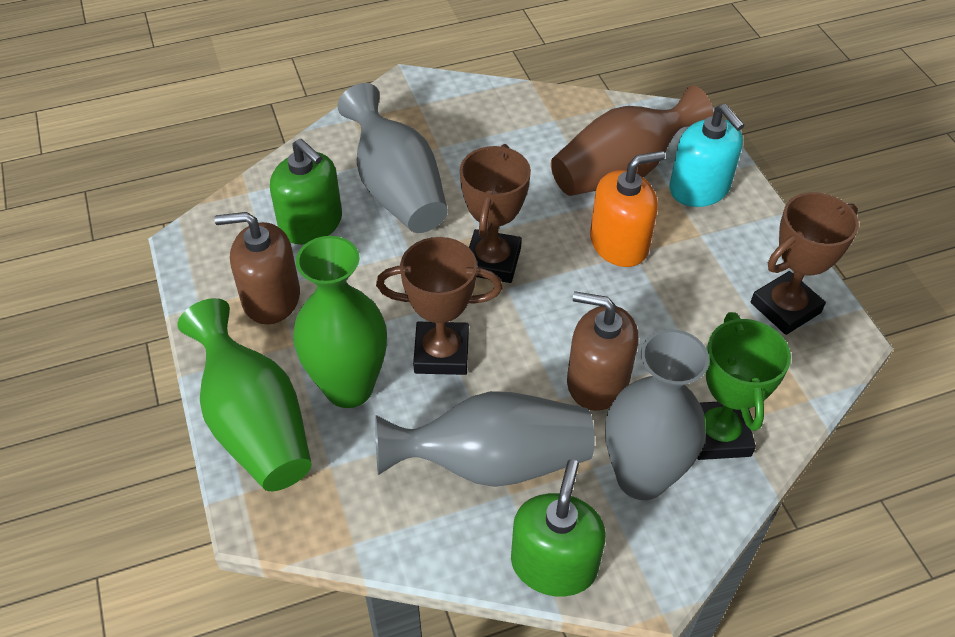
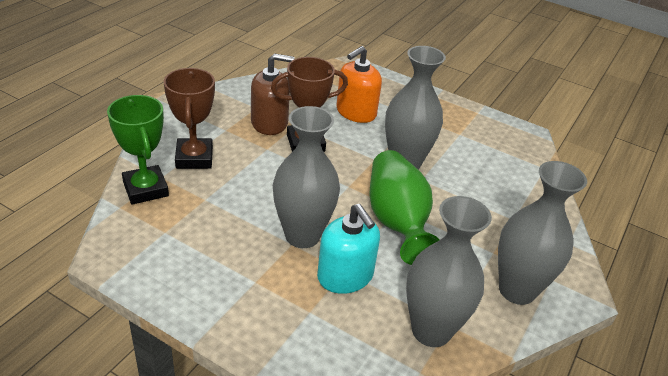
brown soap dispenser: 2 -> 1
brown trophy: 3 -> 2
brown vase: 1 -> 0
green soap dispenser: 2 -> 0
green vase: 2 -> 1
grey vase: 3 -> 4

